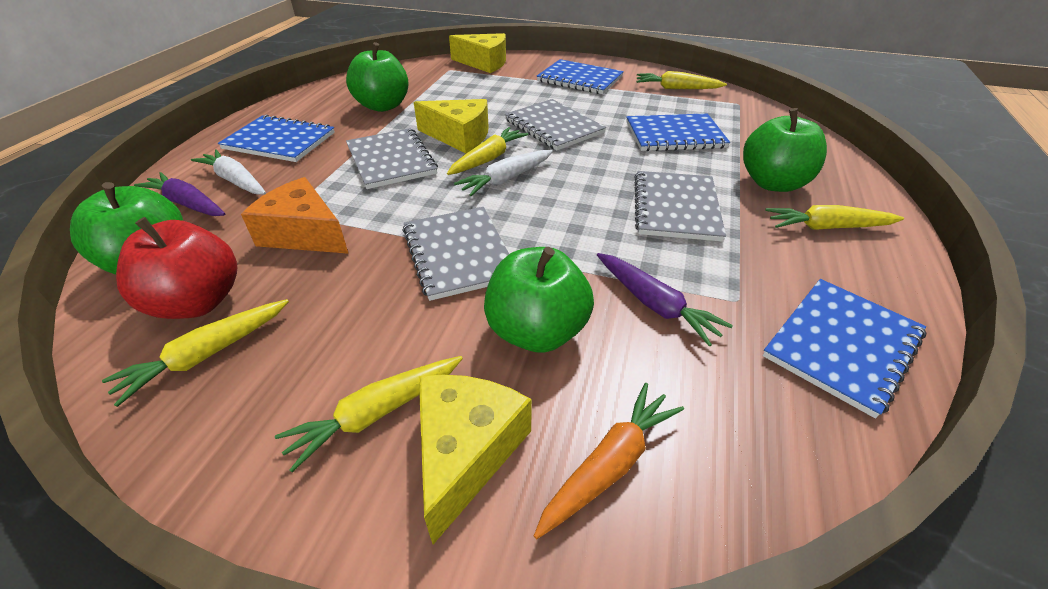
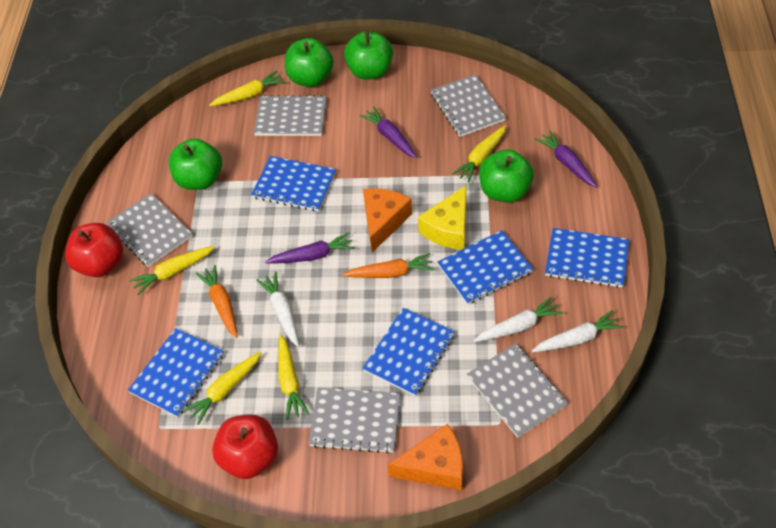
blue notebook: 4 -> 5
grey notebook: 4 -> 5
orange carrot: 1 -> 2
orange cheese: 1 -> 2
purple carrot: 2 -> 3
red apple: 1 -> 2
white carrot: 2 -> 3
yellow cheese: 3 -> 1

